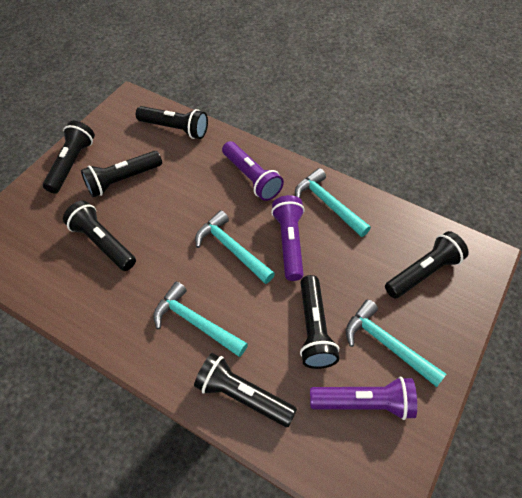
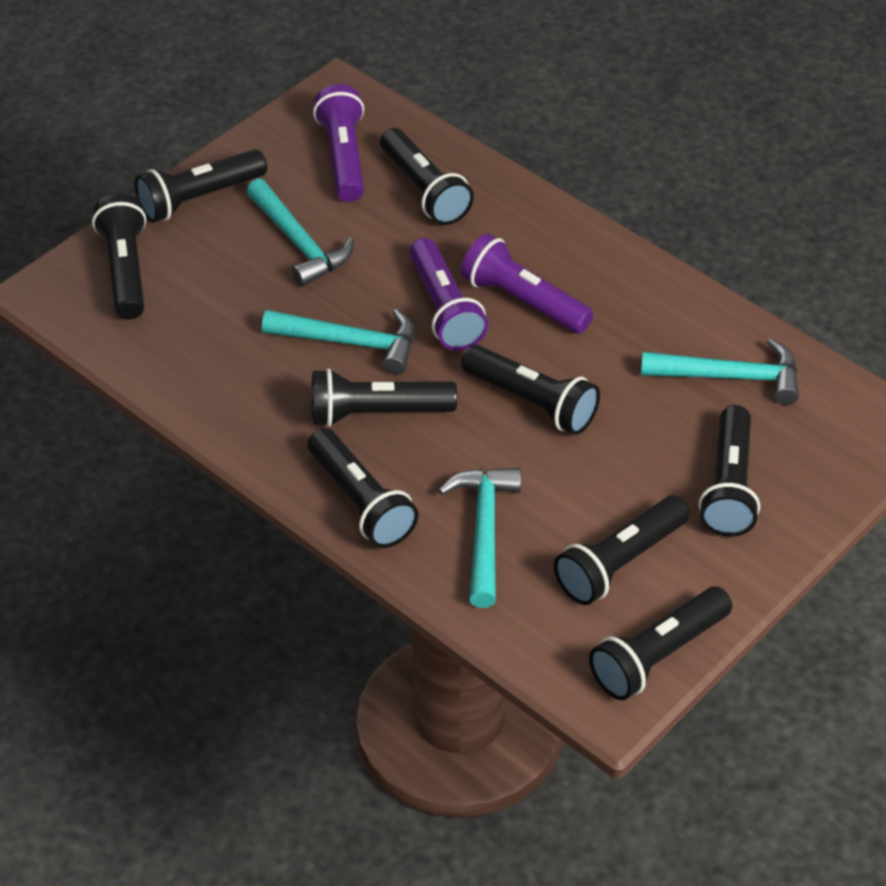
black flashlight: 7 -> 9

